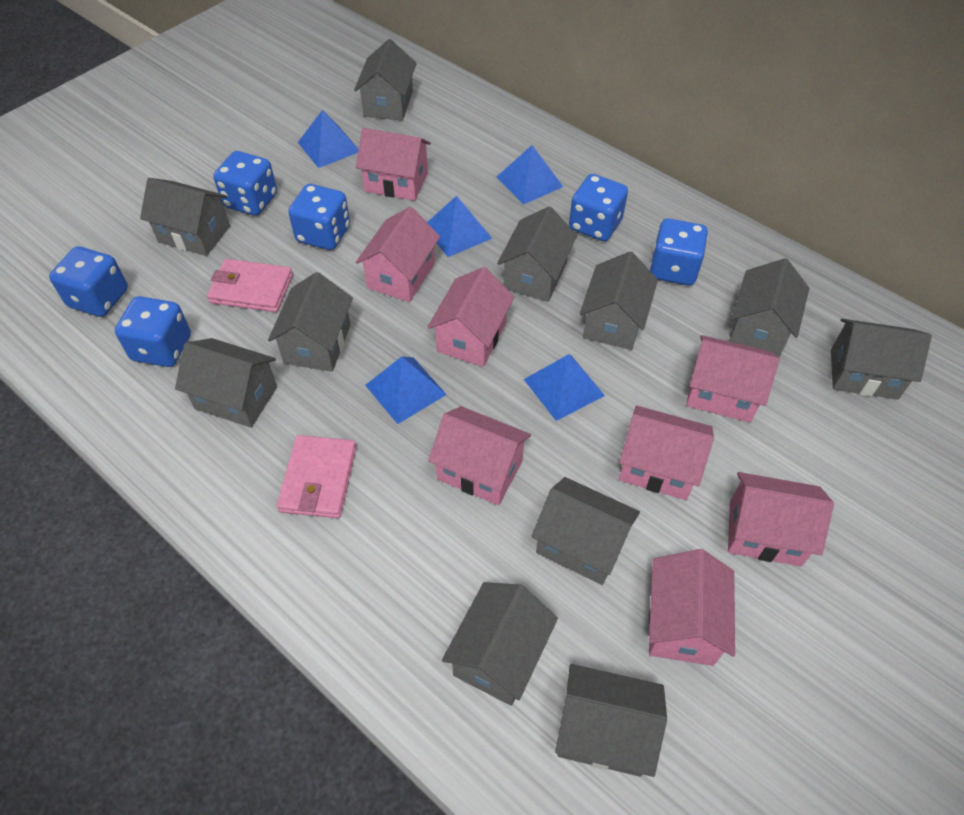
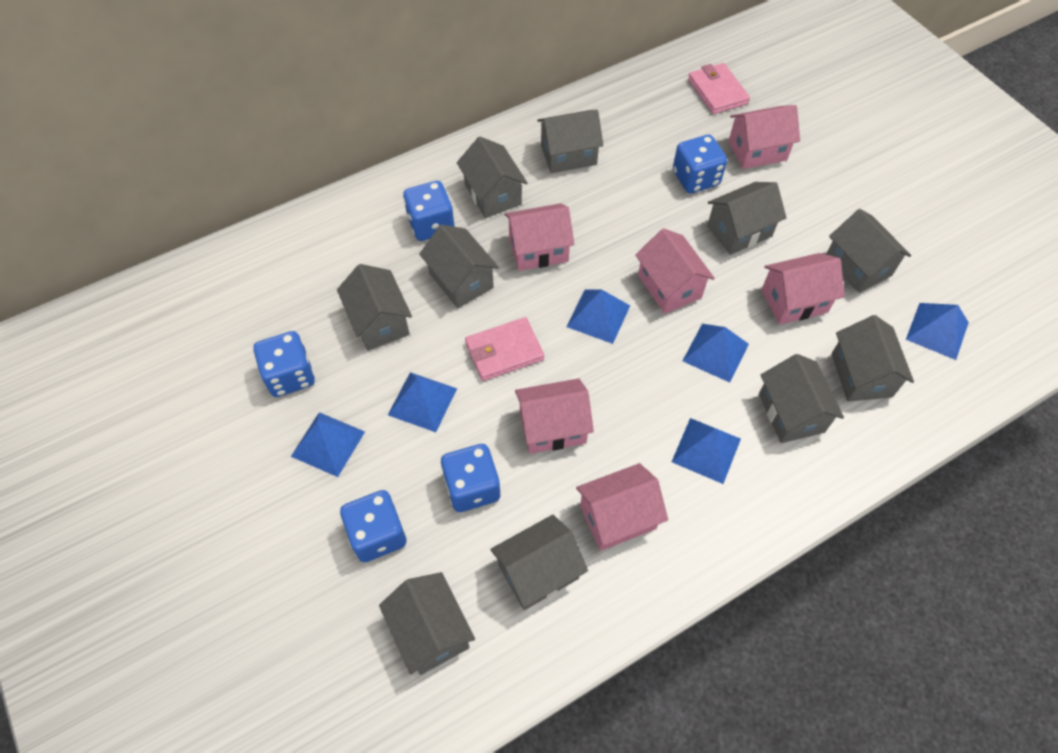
blue dice: 6 -> 5
blue pyramid: 5 -> 6
grey house: 11 -> 10
pink house: 8 -> 6

